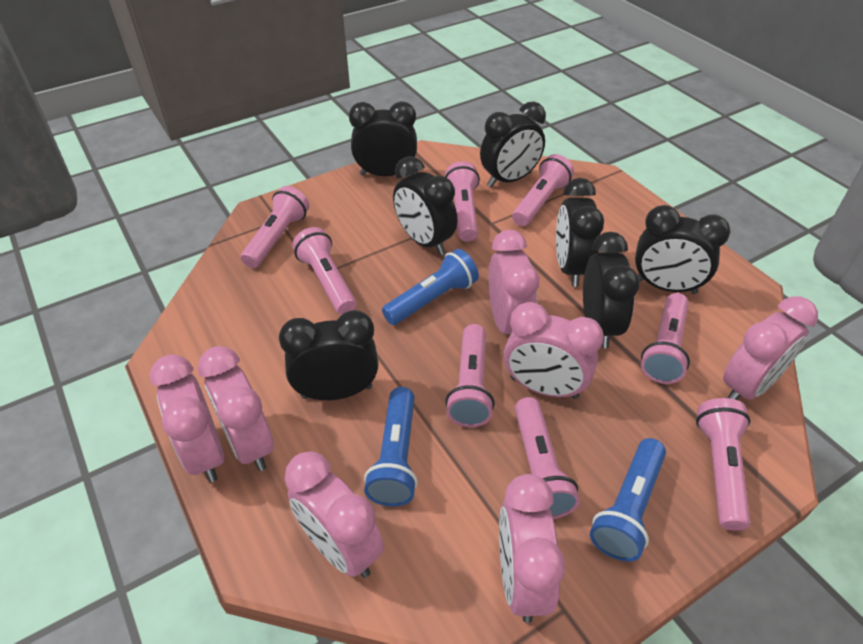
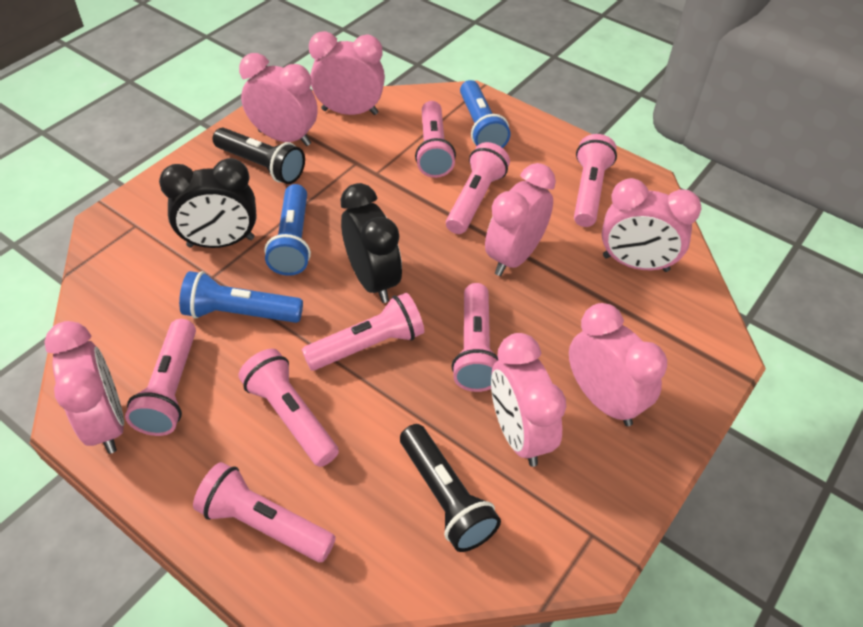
black clock: 7 -> 2
black flashlight: 0 -> 2

